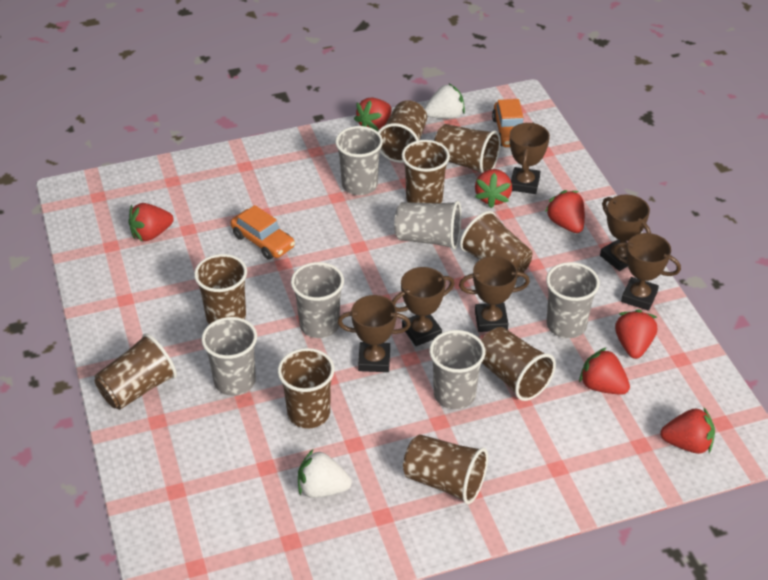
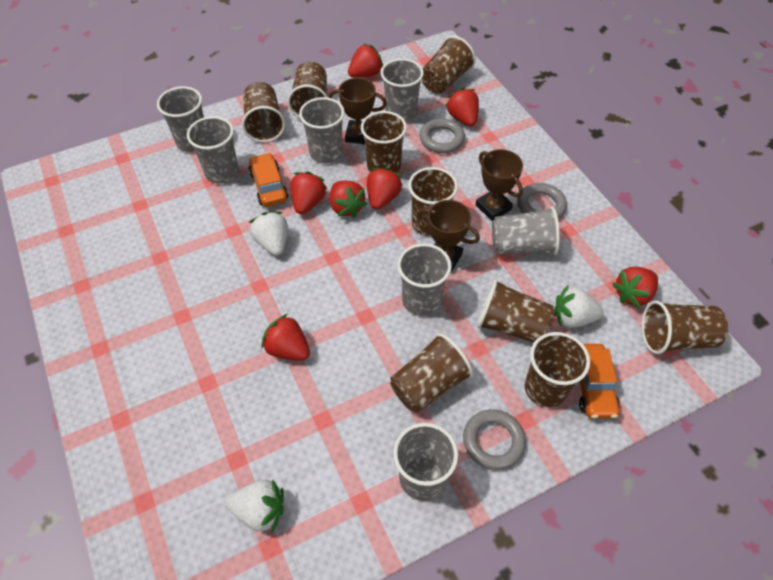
brown trophy: 6 -> 3
grey cup: 6 -> 7
grey ring: 0 -> 3
white strawberry: 2 -> 3

